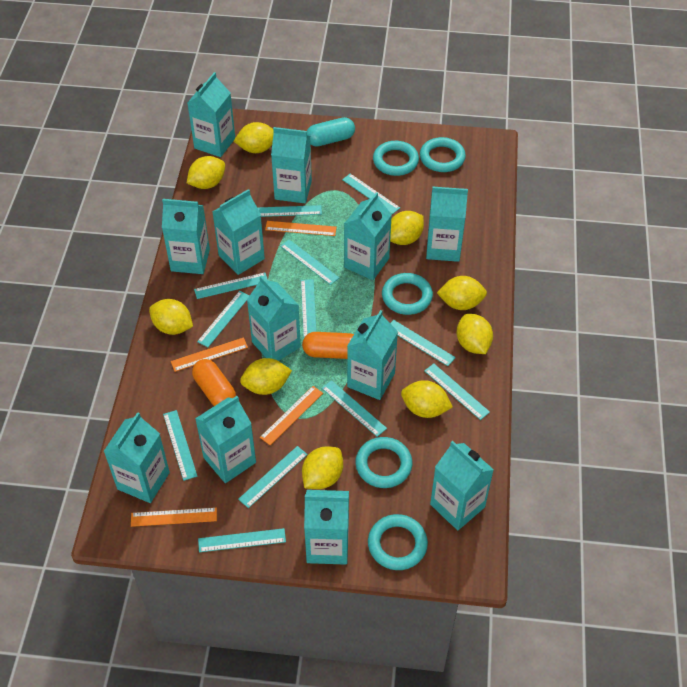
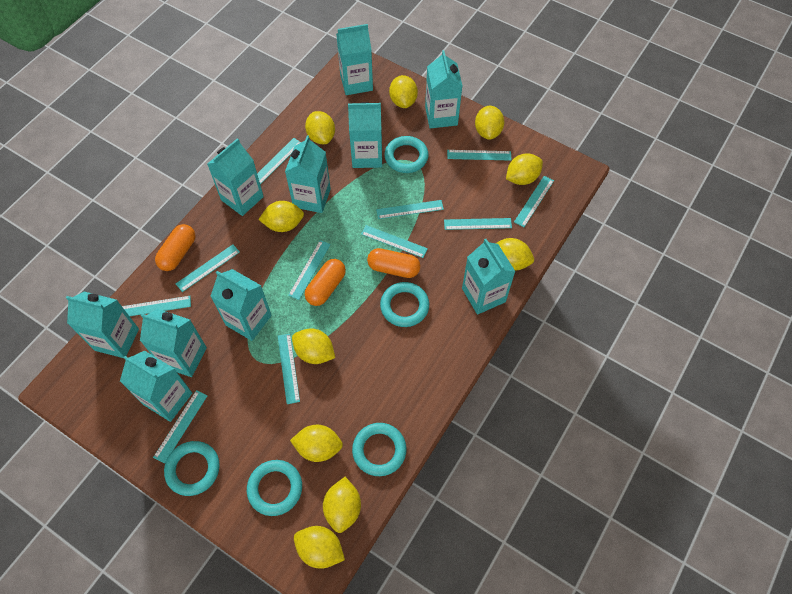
orange capsule: 2 -> 3
orange ruler: 4 -> 0
turquoise capsule: 1 -> 0
turquoise carton: 12 -> 10
turquoise ruler: 12 -> 11
yellow lemon: 9 -> 10

